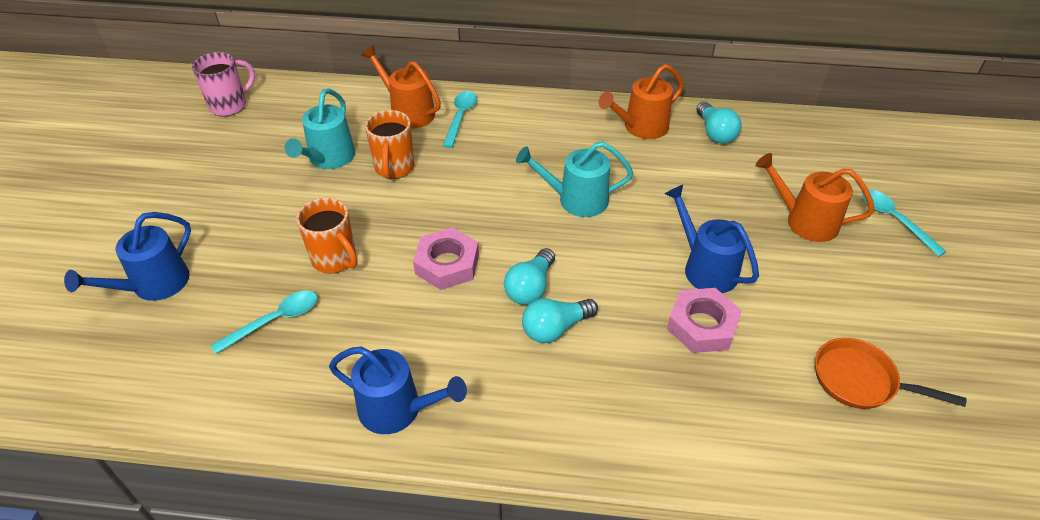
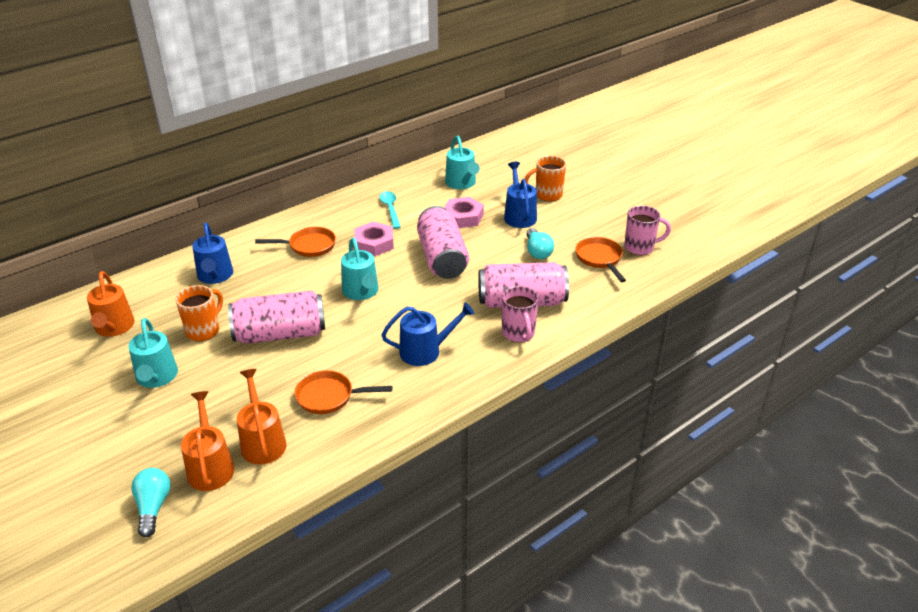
orange pan: 1 -> 3
pink can: 0 -> 3
pink mug: 1 -> 2
turquoise light bulb: 3 -> 2
turquoise spoon: 3 -> 1
turquoise watering can: 2 -> 3

